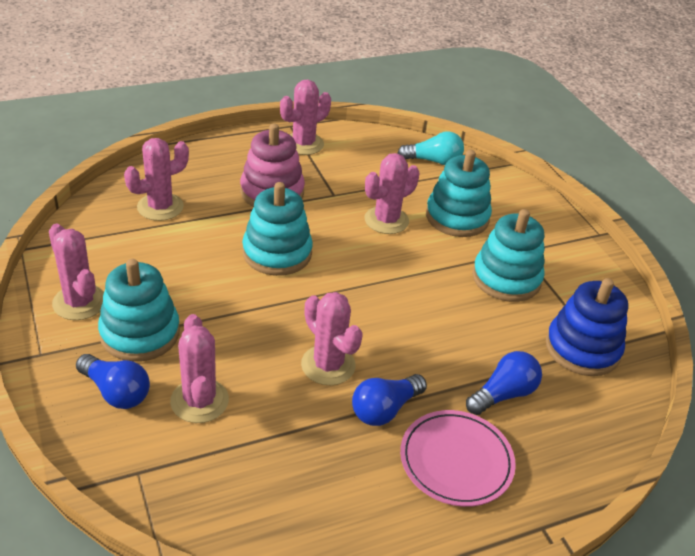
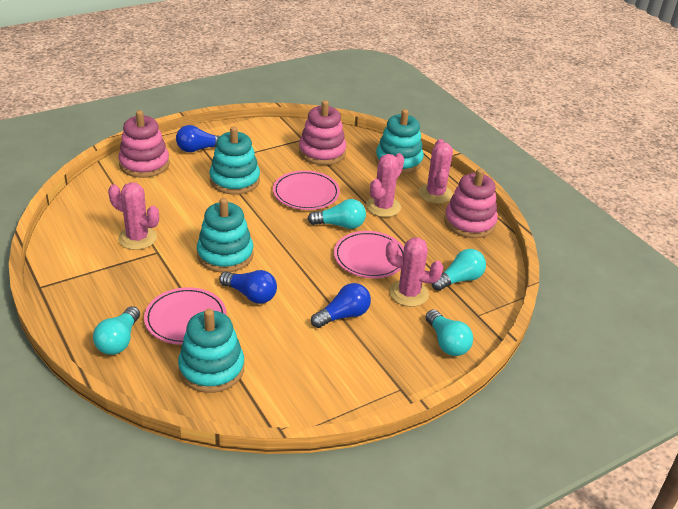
blue stacking toy: 1 -> 0
pink cactus: 6 -> 4
pink plate: 1 -> 3
pink stacking toy: 1 -> 3
turquoise light bulb: 1 -> 4

